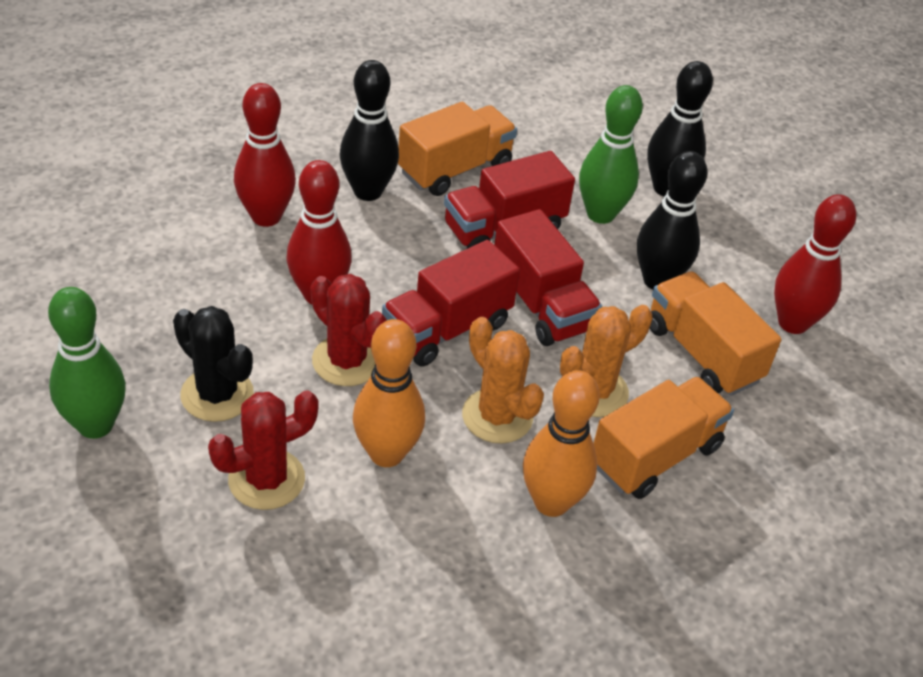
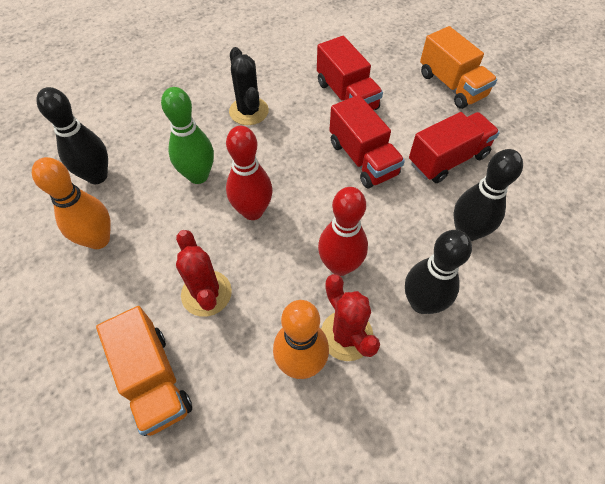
green bowling pin: 2 -> 1
orange cactus: 2 -> 0
orange truck: 3 -> 2
red bowling pin: 3 -> 2

